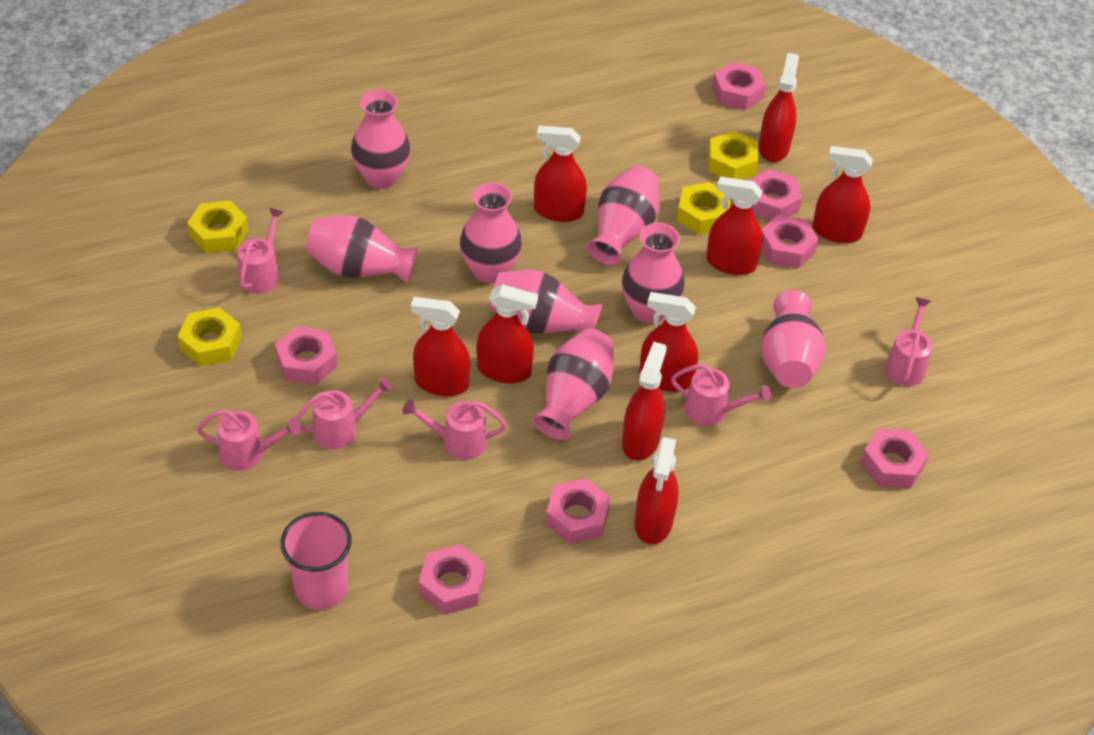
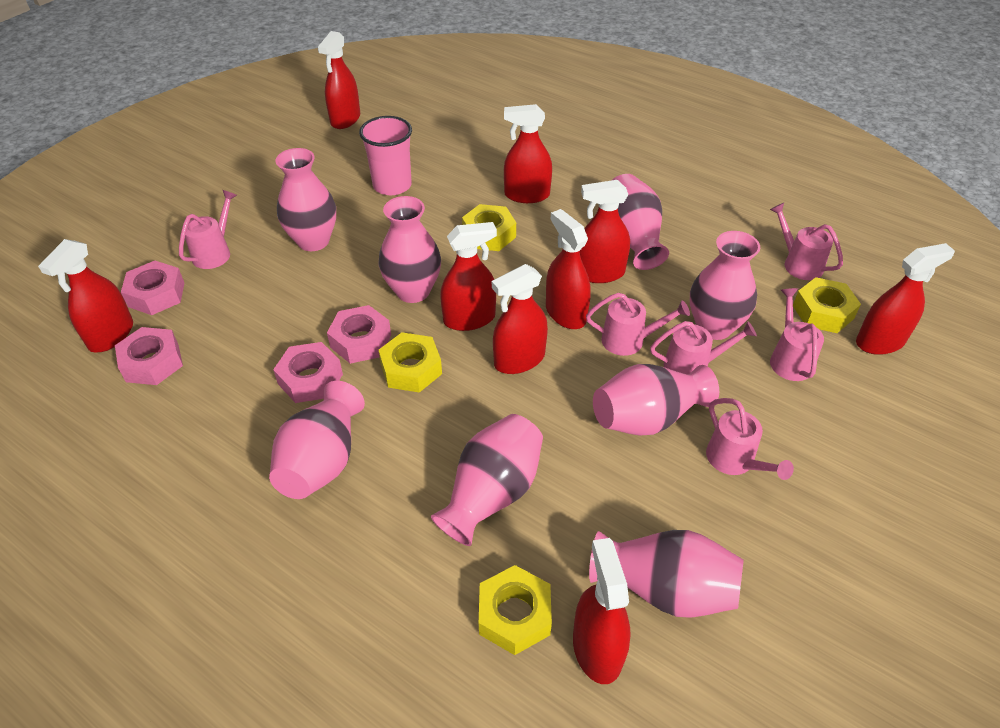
pink nut: 7 -> 4

